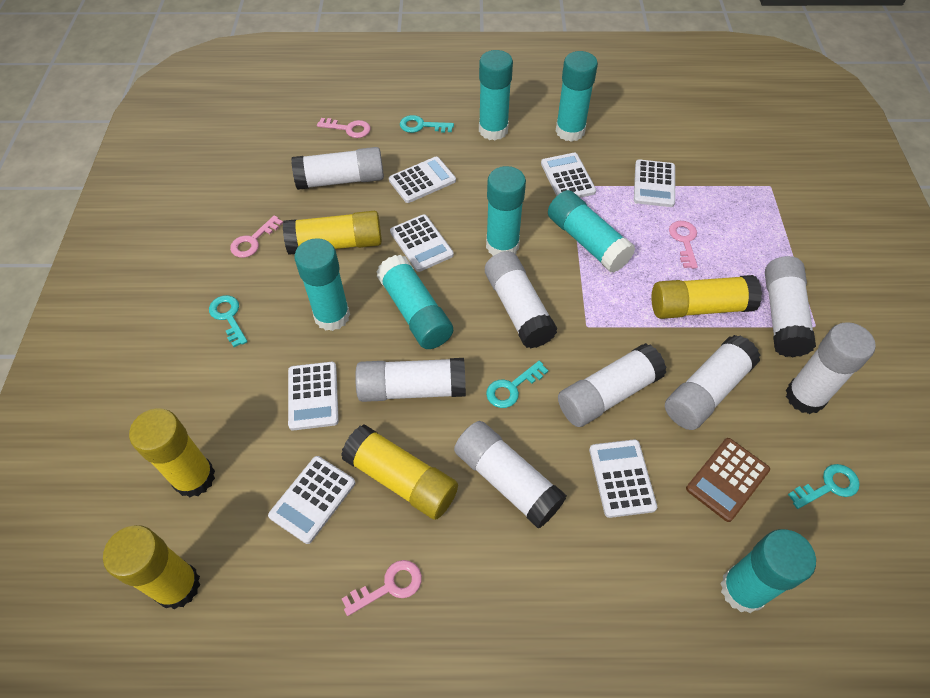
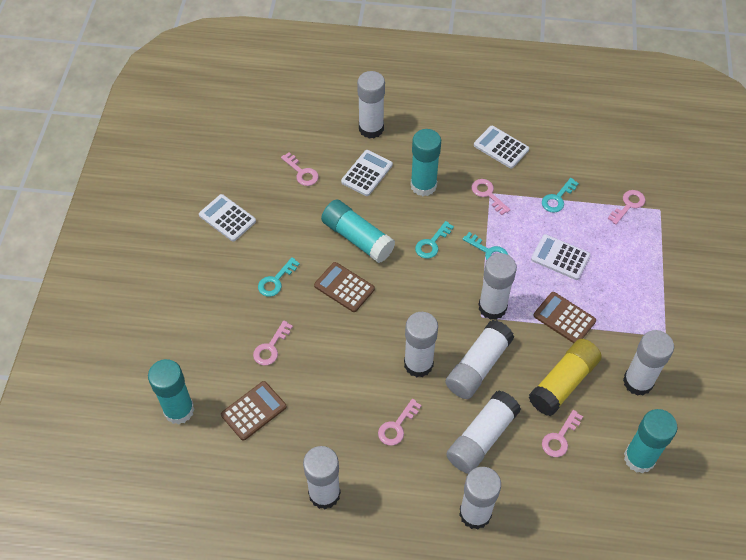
brown calculator: 1 -> 3
pink key: 4 -> 6
turquoise glue stick: 7 -> 4
white calculator: 7 -> 4
yellow glue stick: 5 -> 1

